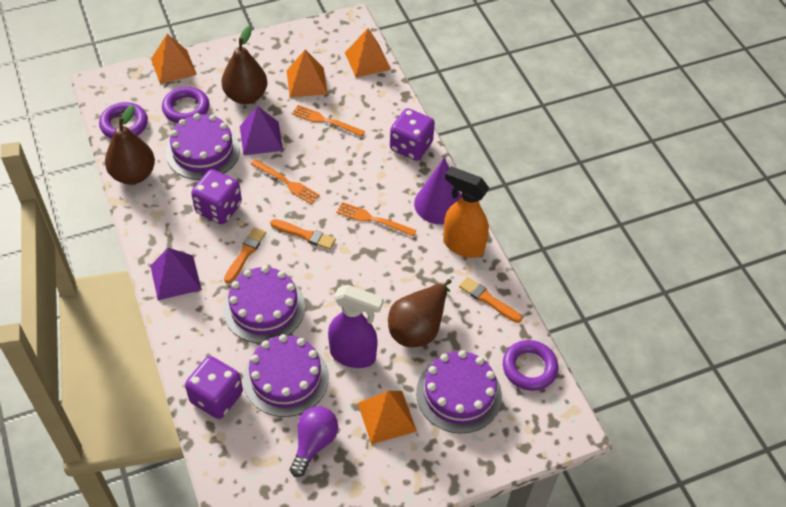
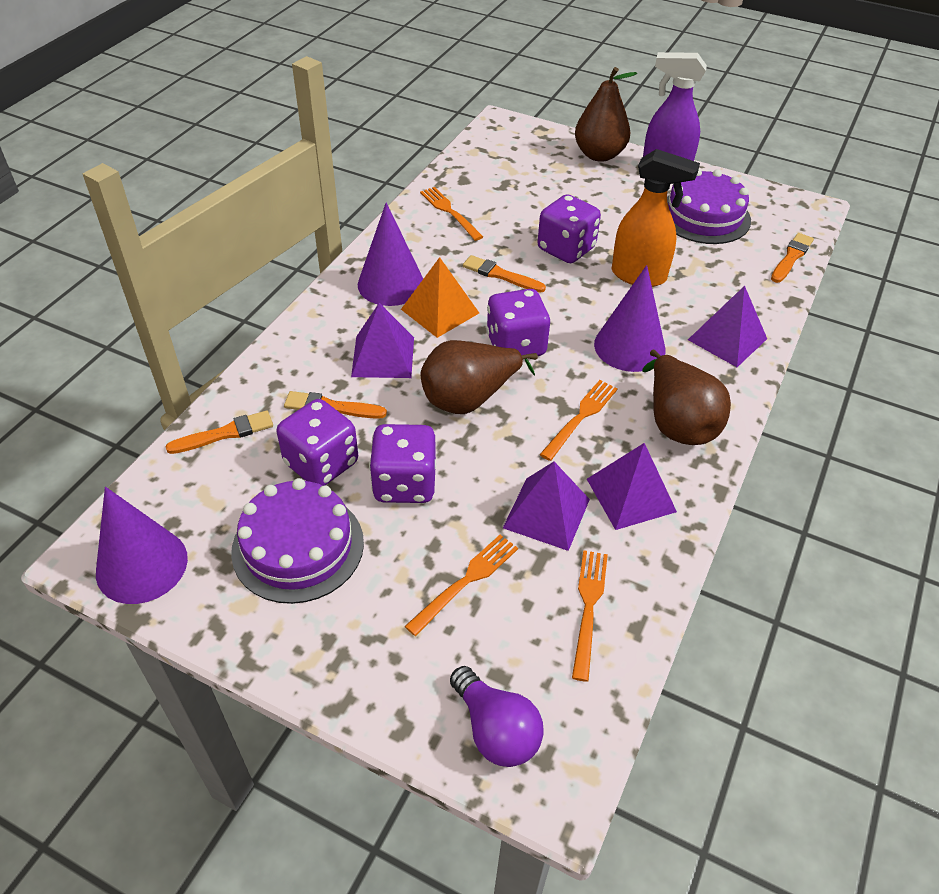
orange brush: 3 -> 4
orange fork: 3 -> 4
orange pyramid: 4 -> 1
purple cake: 4 -> 2
purple cone: 1 -> 3
purple dice: 3 -> 4
purple pyramid: 2 -> 4
purple ring: 3 -> 0

